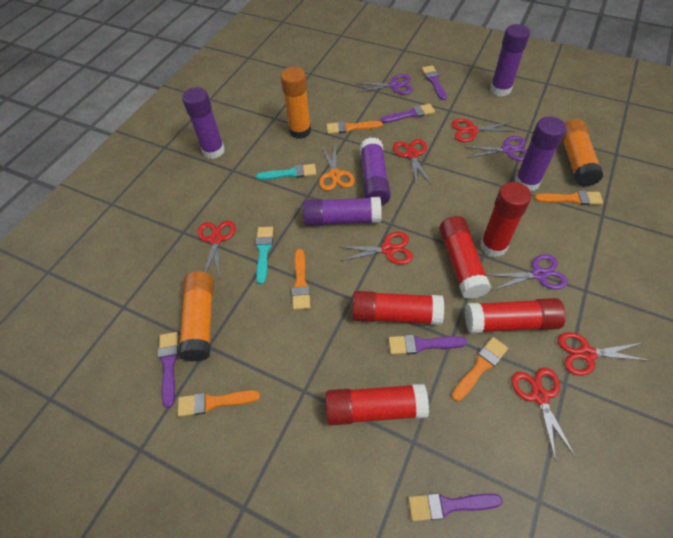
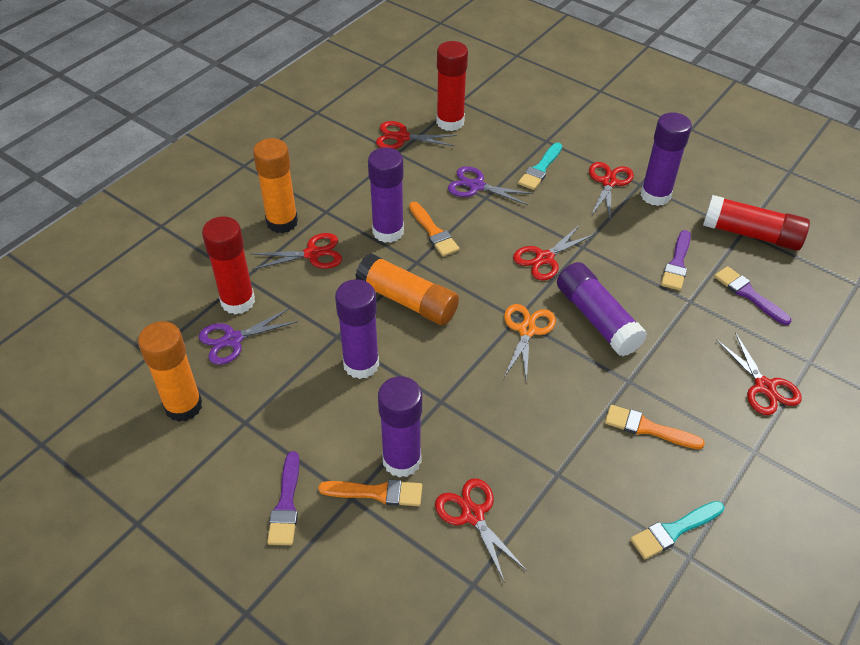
orange brush: 5 -> 3
purple brush: 5 -> 3
purple scissors: 3 -> 2
red glue stick: 5 -> 3

